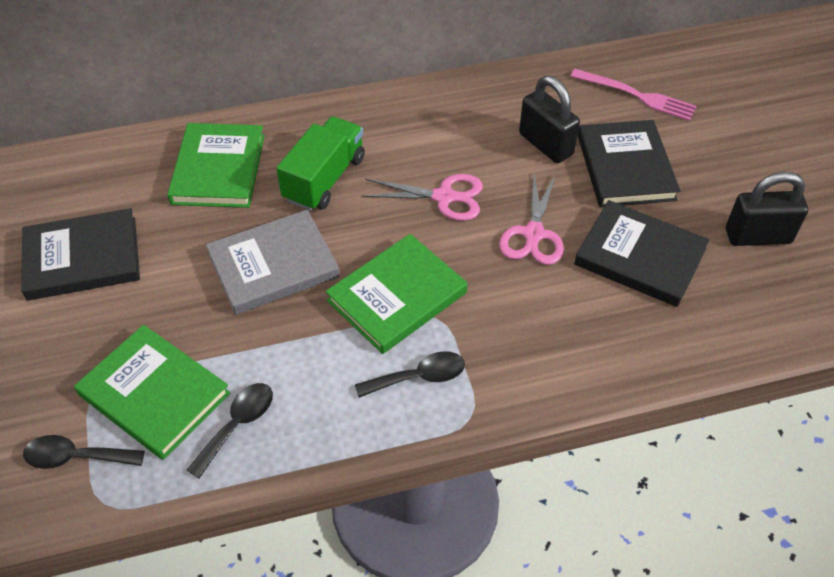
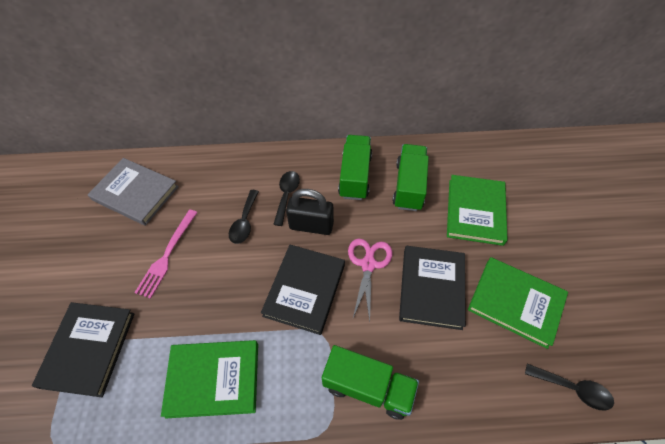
black padlock: 2 -> 1
green truck: 1 -> 3
pink scissors: 2 -> 1

